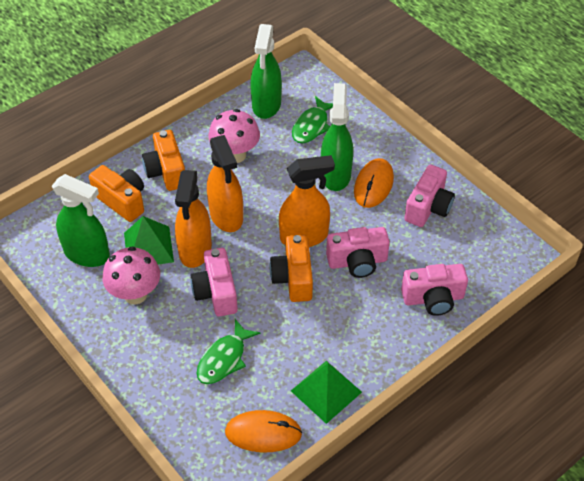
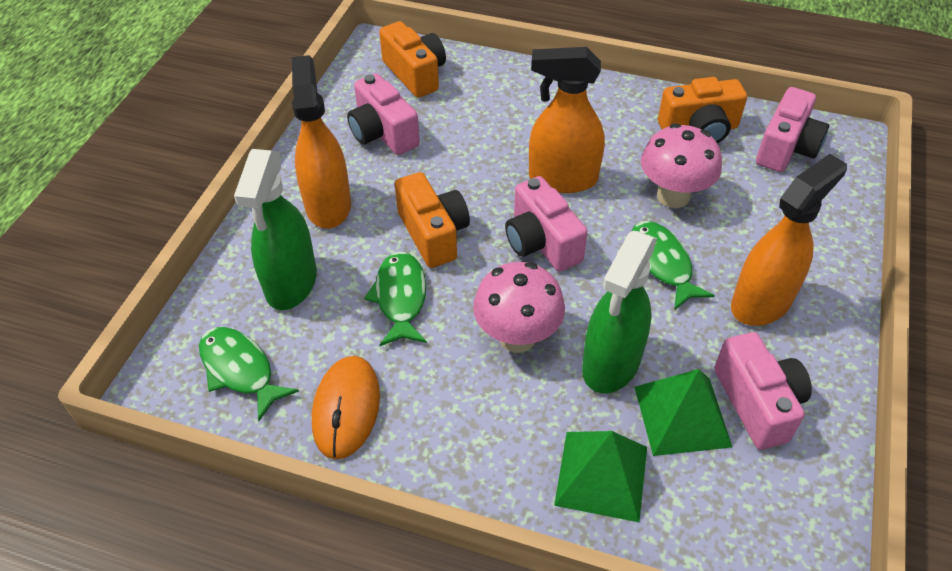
green fish: 2 -> 3
green spray bottle: 3 -> 2
orange mouse: 2 -> 1

